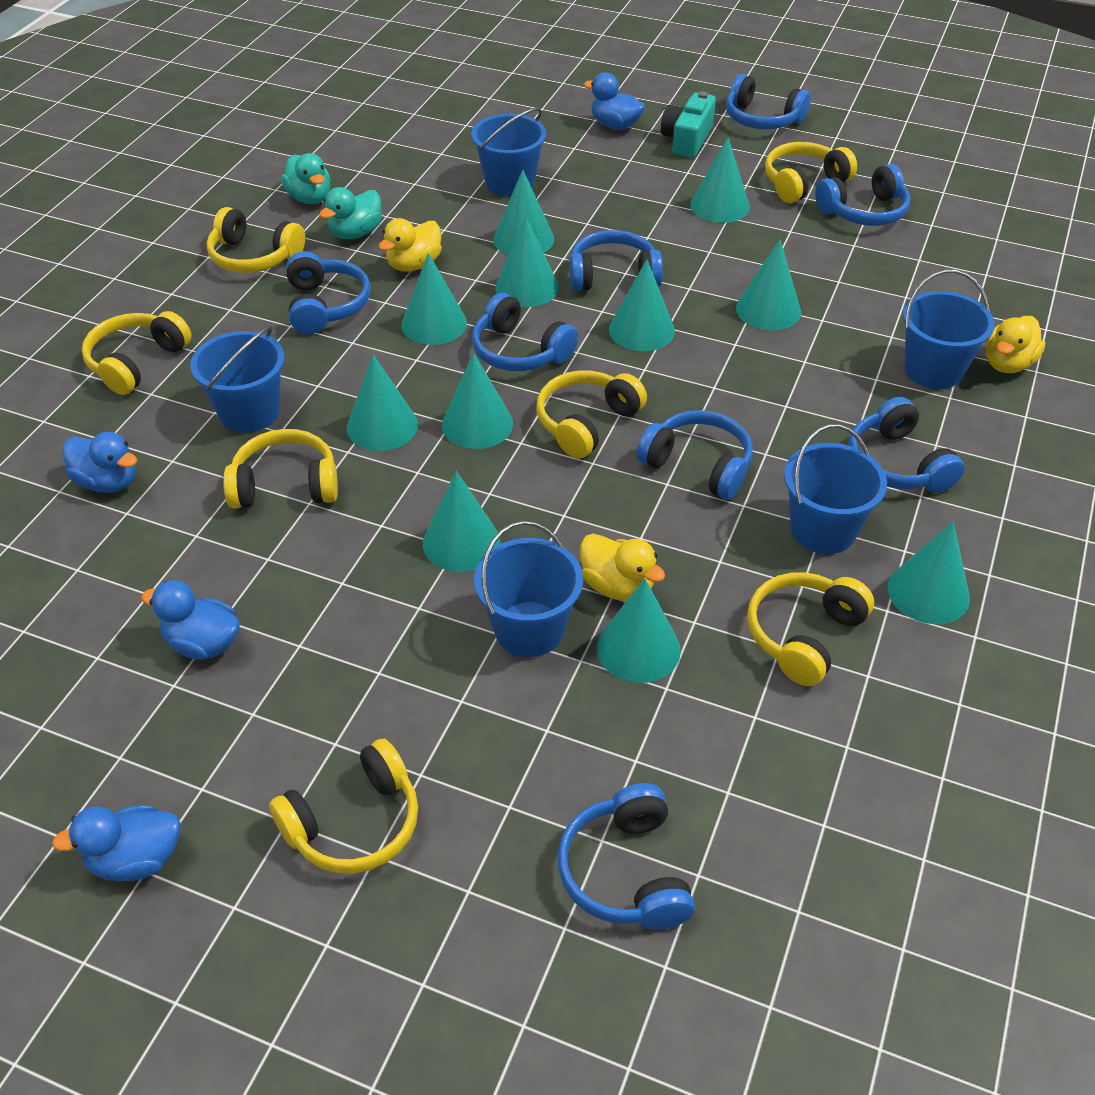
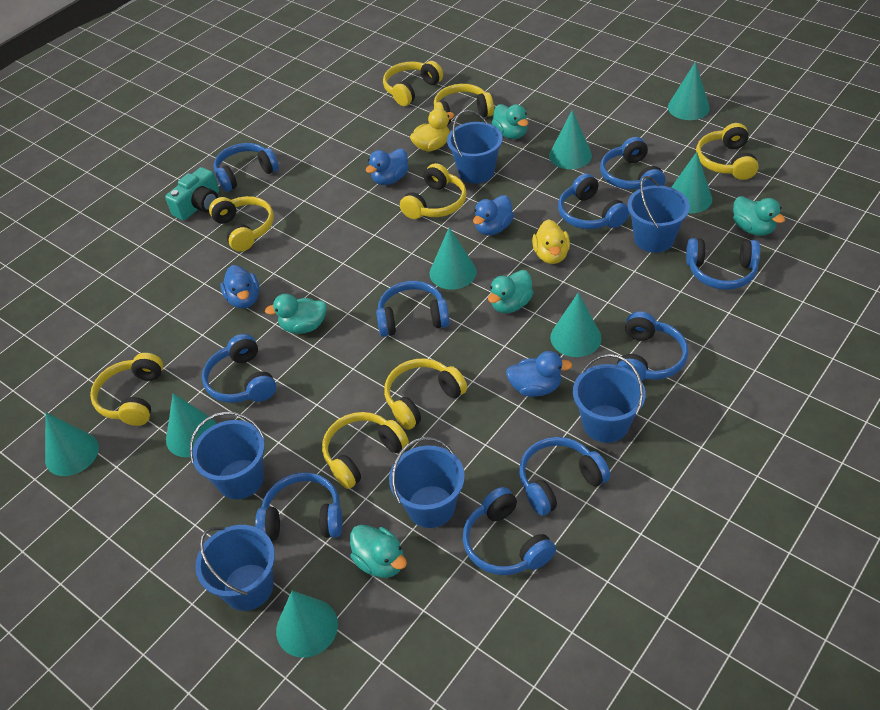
blue bucket: 5 -> 6
blue headphones: 8 -> 10
turquoise cone: 11 -> 8
turquoise duck: 2 -> 5
yellow duck: 3 -> 2
yellow headphones: 7 -> 8

